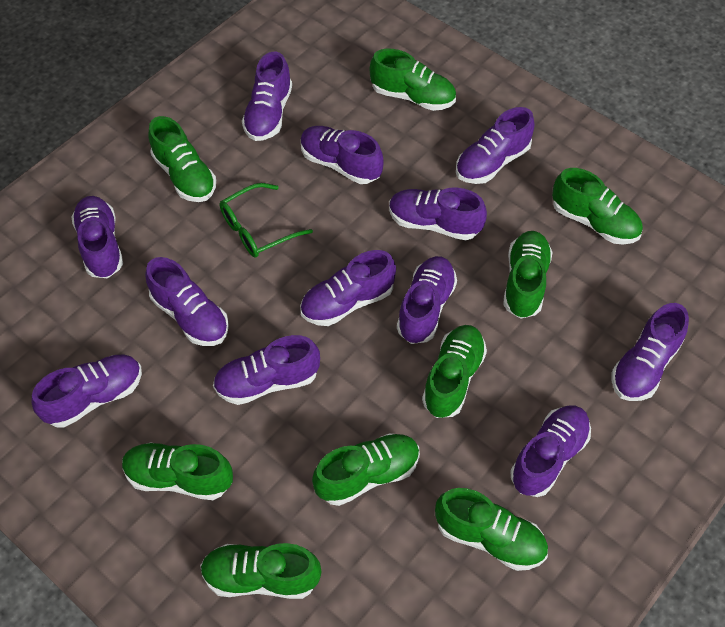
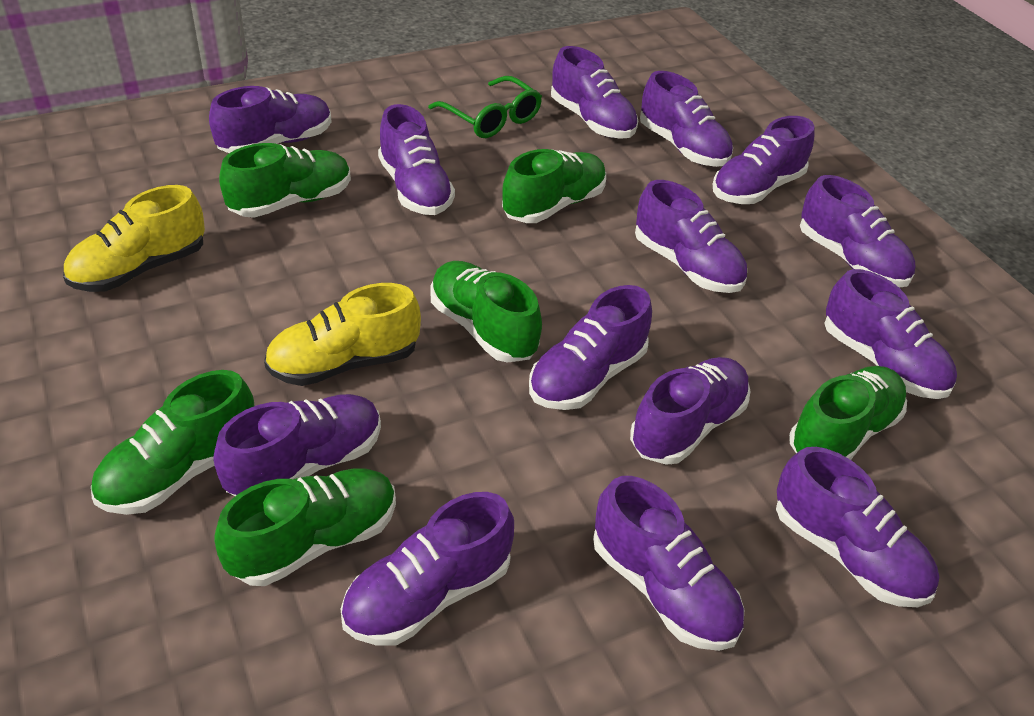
green shoe: 9 -> 6
purple shoe: 12 -> 14
yellow shoe: 0 -> 2

